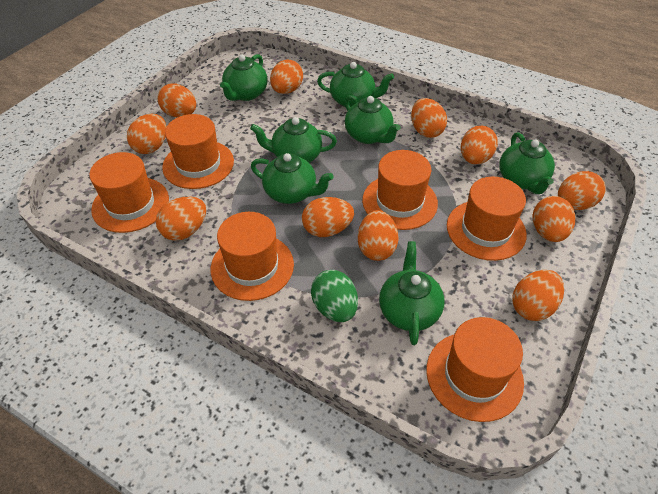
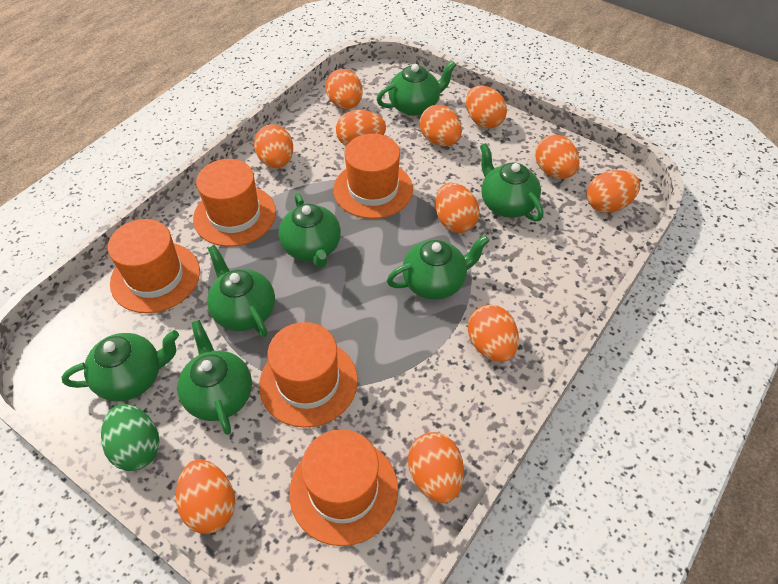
orange hat: 6 -> 5

